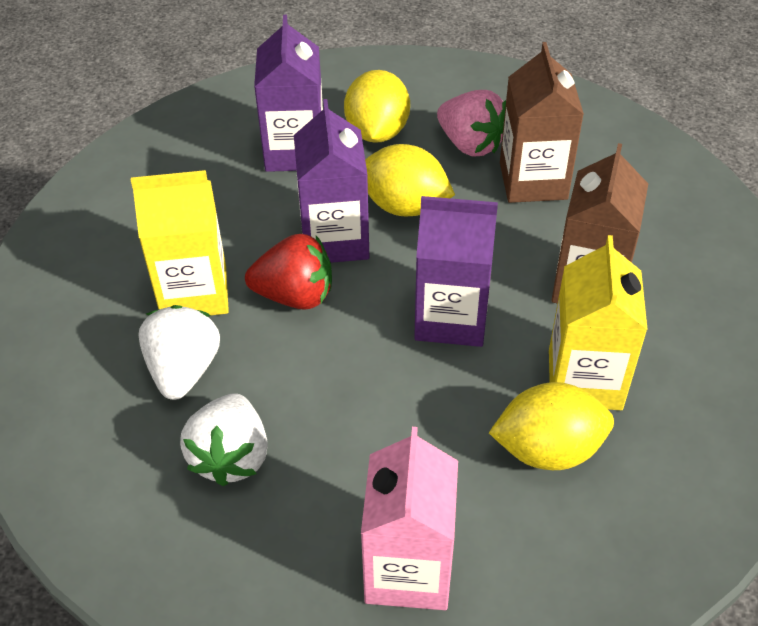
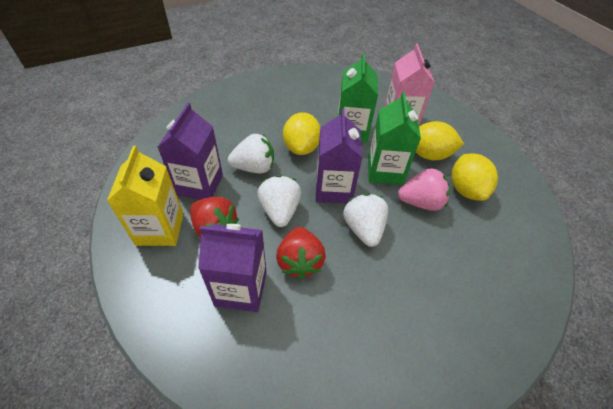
brown carton: 2 -> 0
green carton: 0 -> 2
red strawberry: 1 -> 2
white strawberry: 2 -> 3
yellow carton: 2 -> 1

